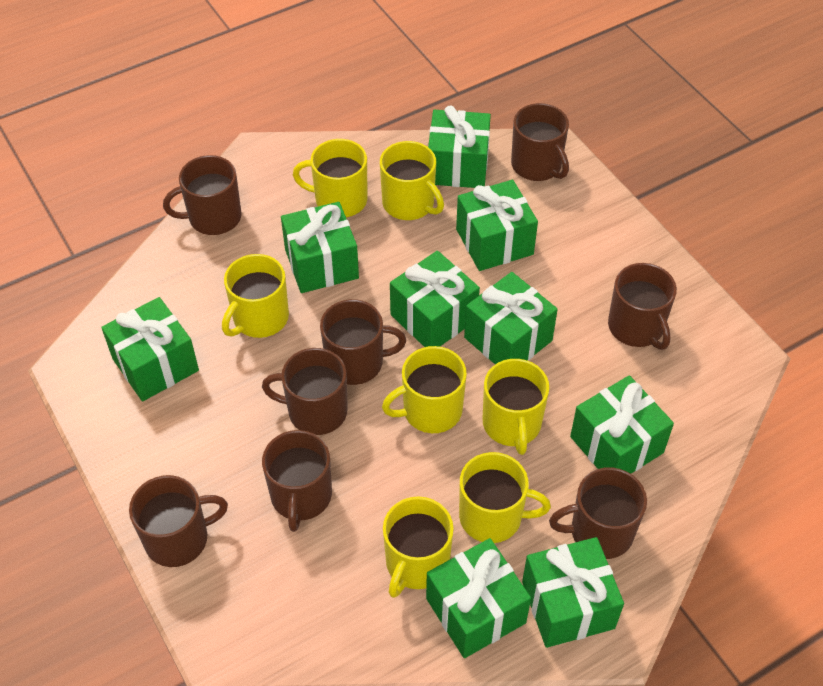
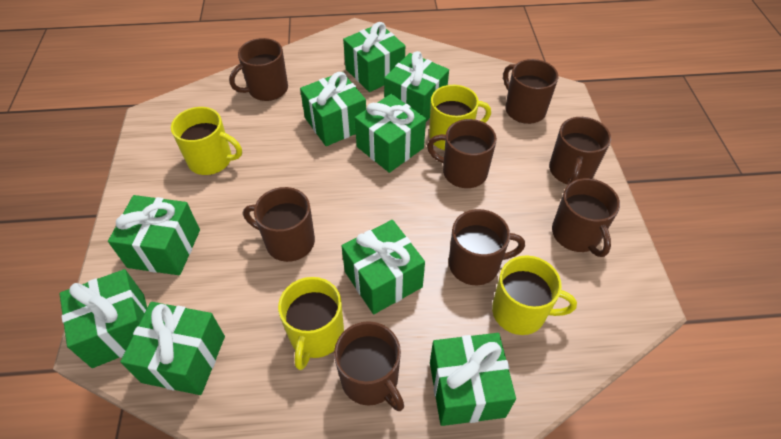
yellow mug: 7 -> 4

